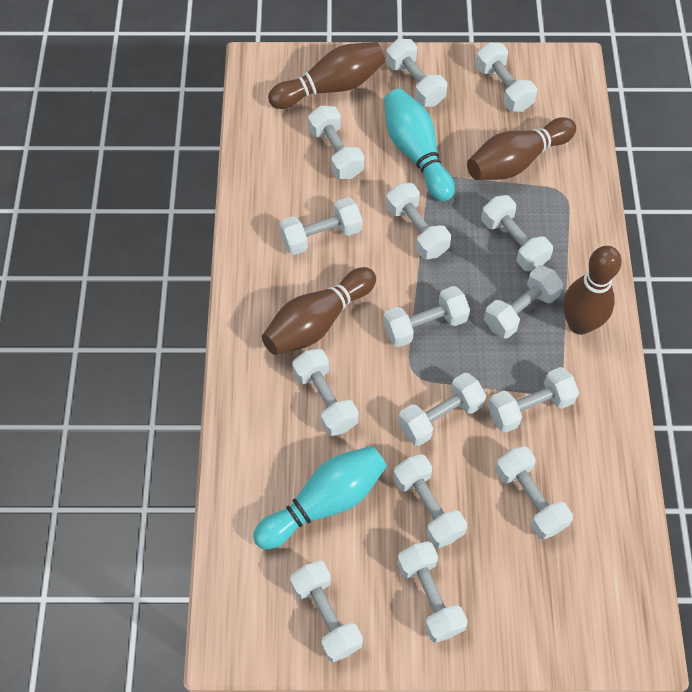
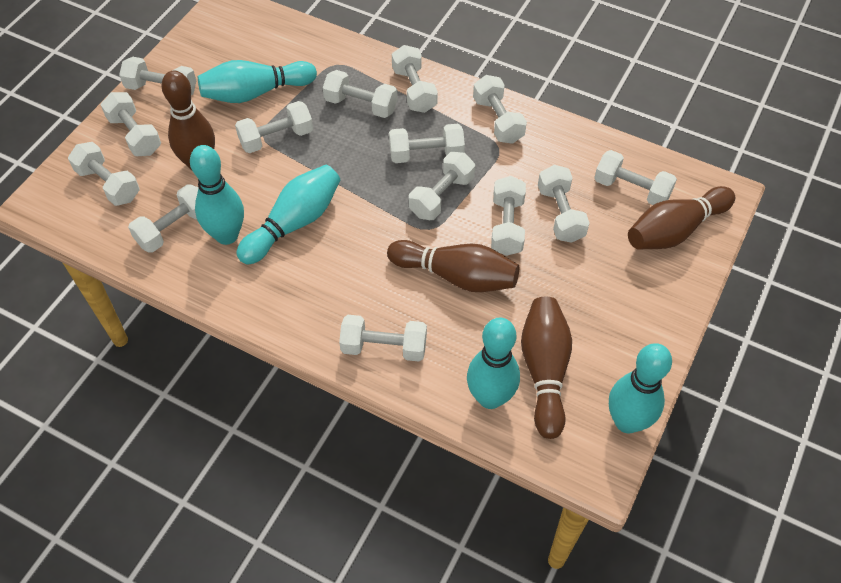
turquoise bowling pin: 2 -> 5
white dumbbell: 15 -> 14

